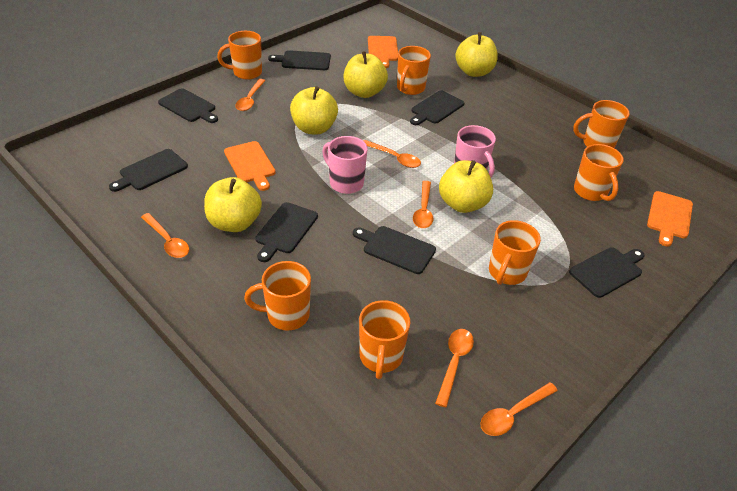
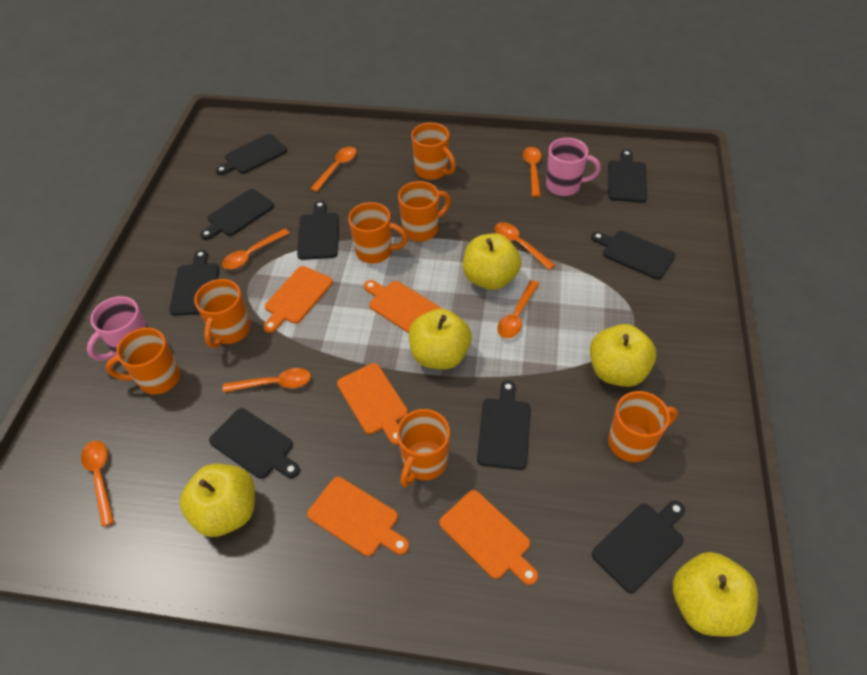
black cutting board: 7 -> 9
orange cutting board: 3 -> 5
orange spoon: 6 -> 7

